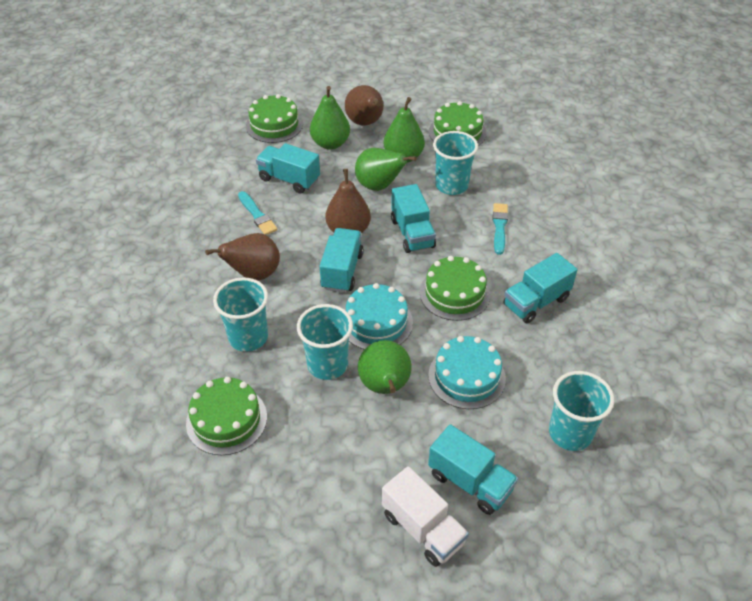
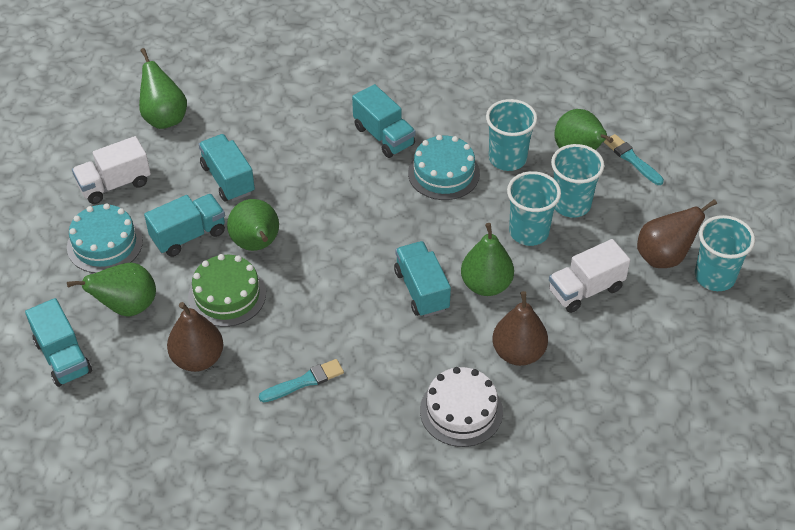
green cake: 4 -> 1
green pear: 4 -> 5
white cake: 0 -> 1
white truck: 1 -> 2

